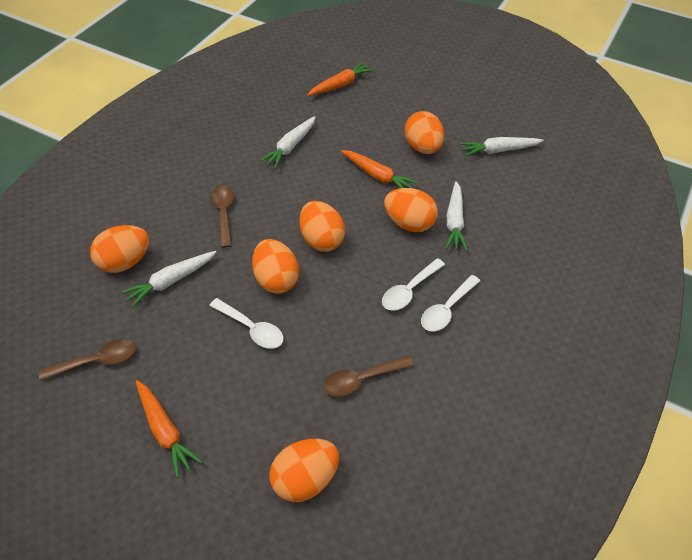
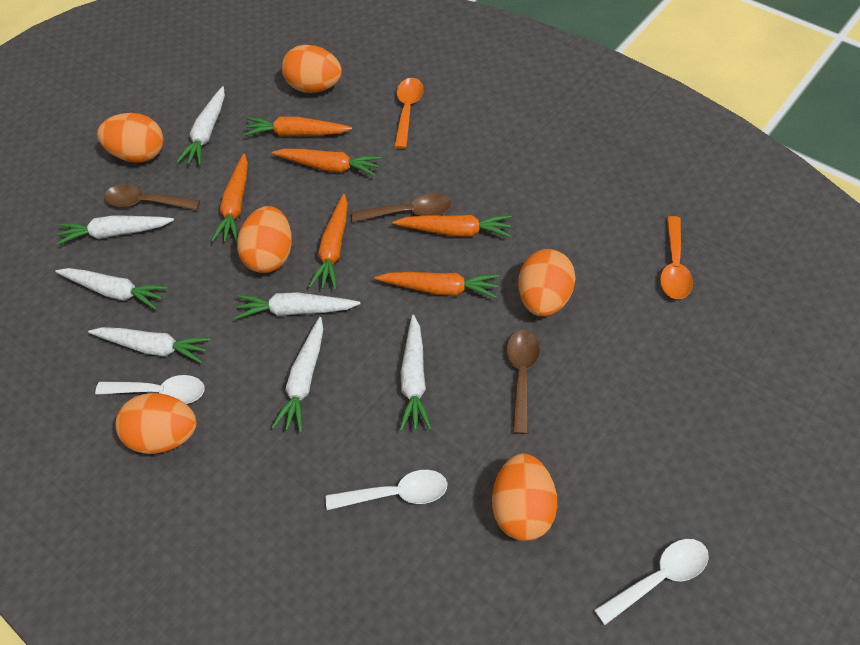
orange carrot: 3 -> 6
orange spoon: 0 -> 2
white carrot: 4 -> 7

